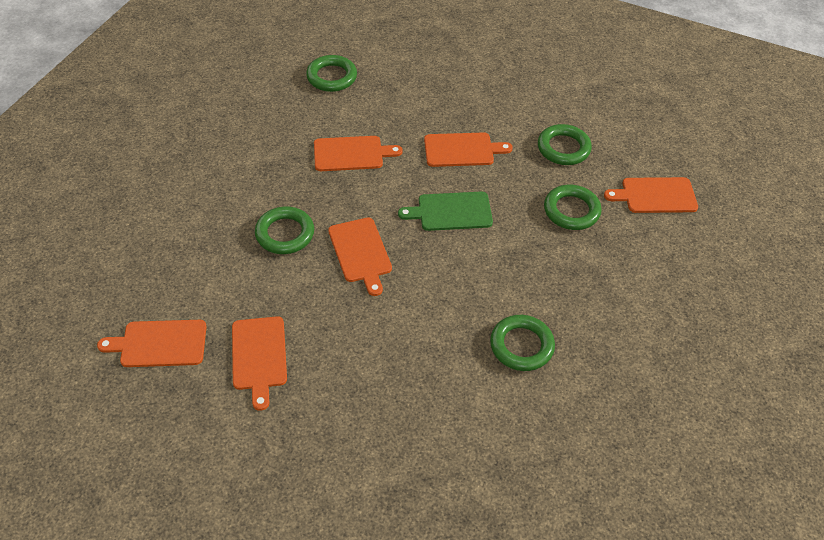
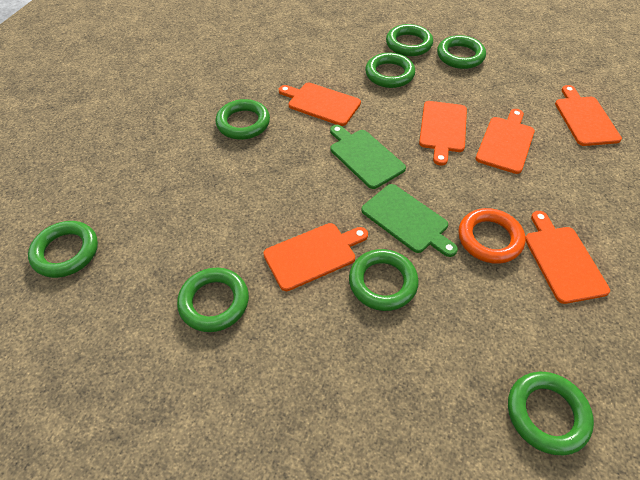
green cutting board: 1 -> 2
green ring: 5 -> 8
orange ring: 0 -> 1

